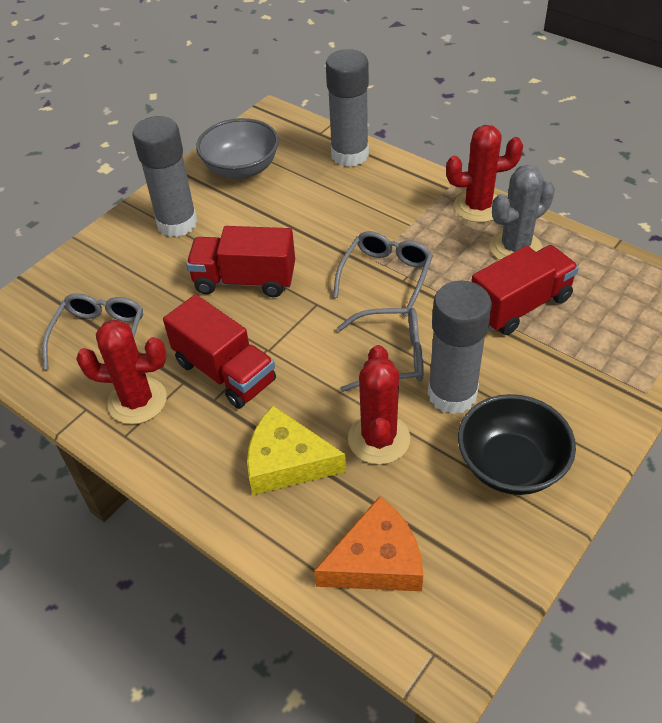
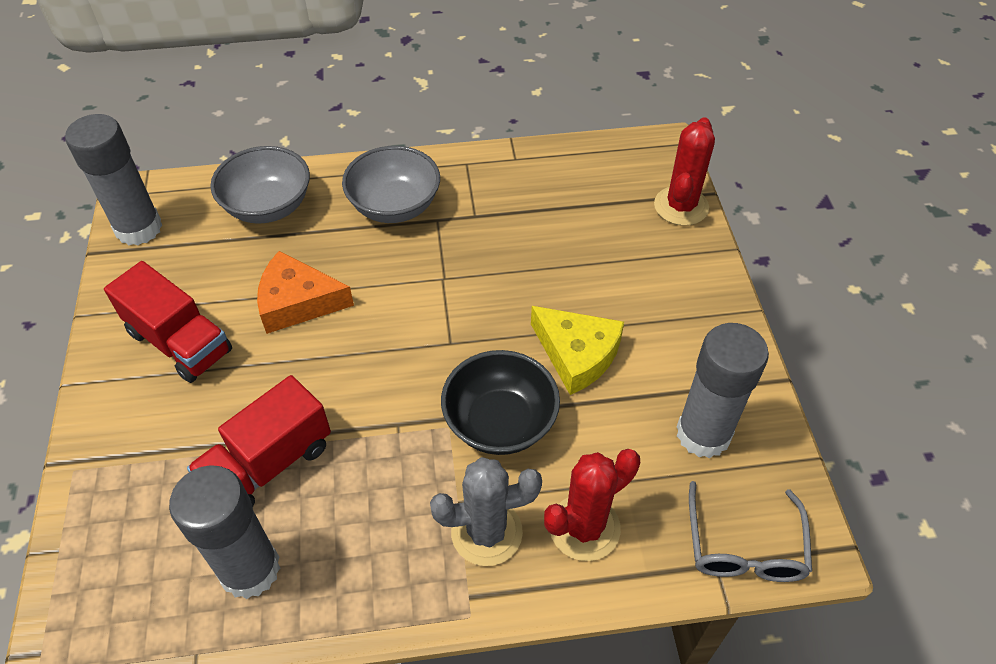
grey bowl: 1 -> 2
grey glasses: 3 -> 1
red cactus: 3 -> 2
red truck: 3 -> 2

